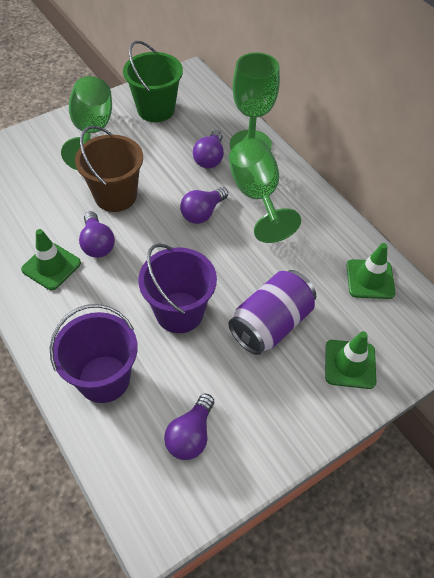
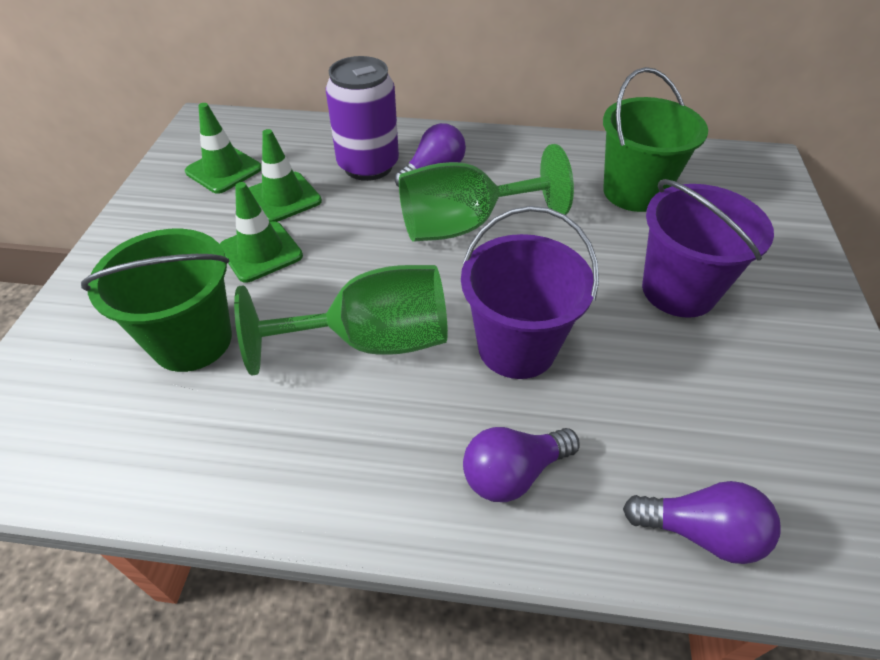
brown bucket: 1 -> 0
green bucket: 1 -> 2
green goblet: 3 -> 2
purple light bulb: 4 -> 3

